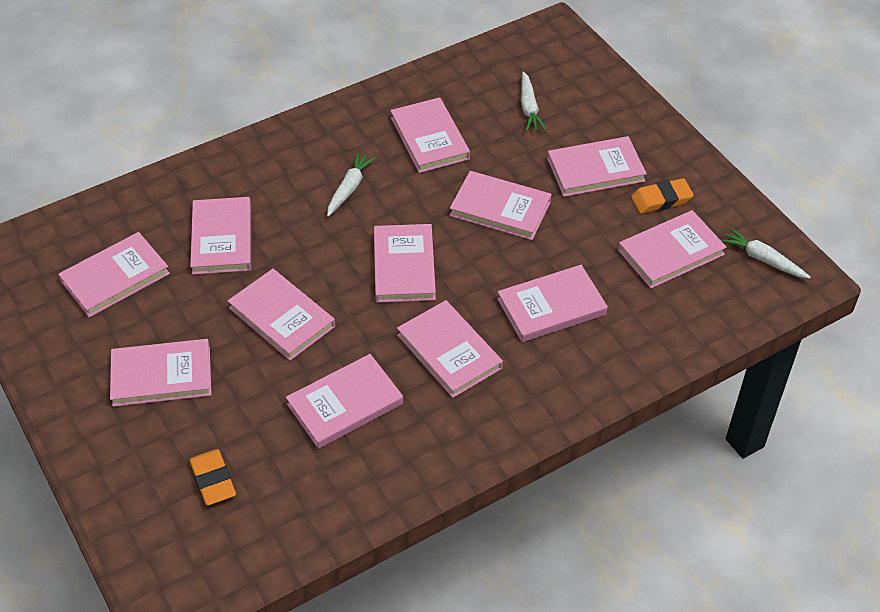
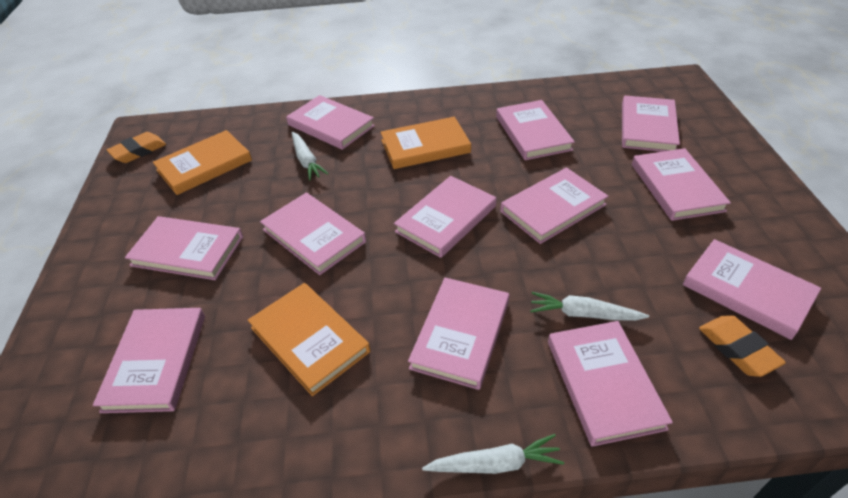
orange book: 0 -> 3

